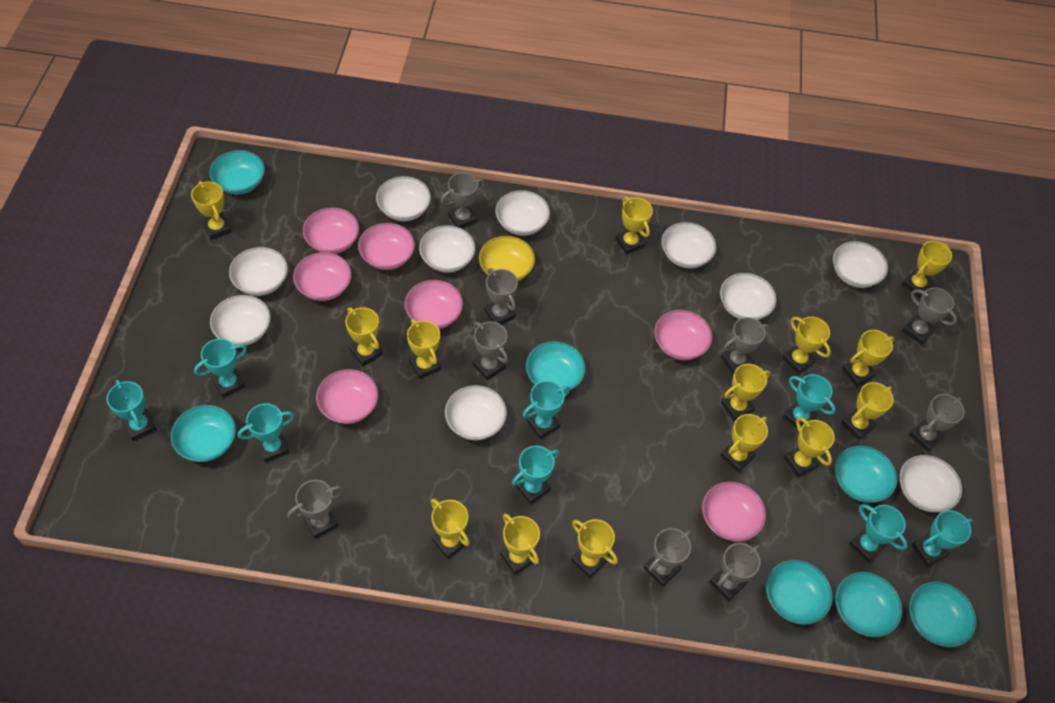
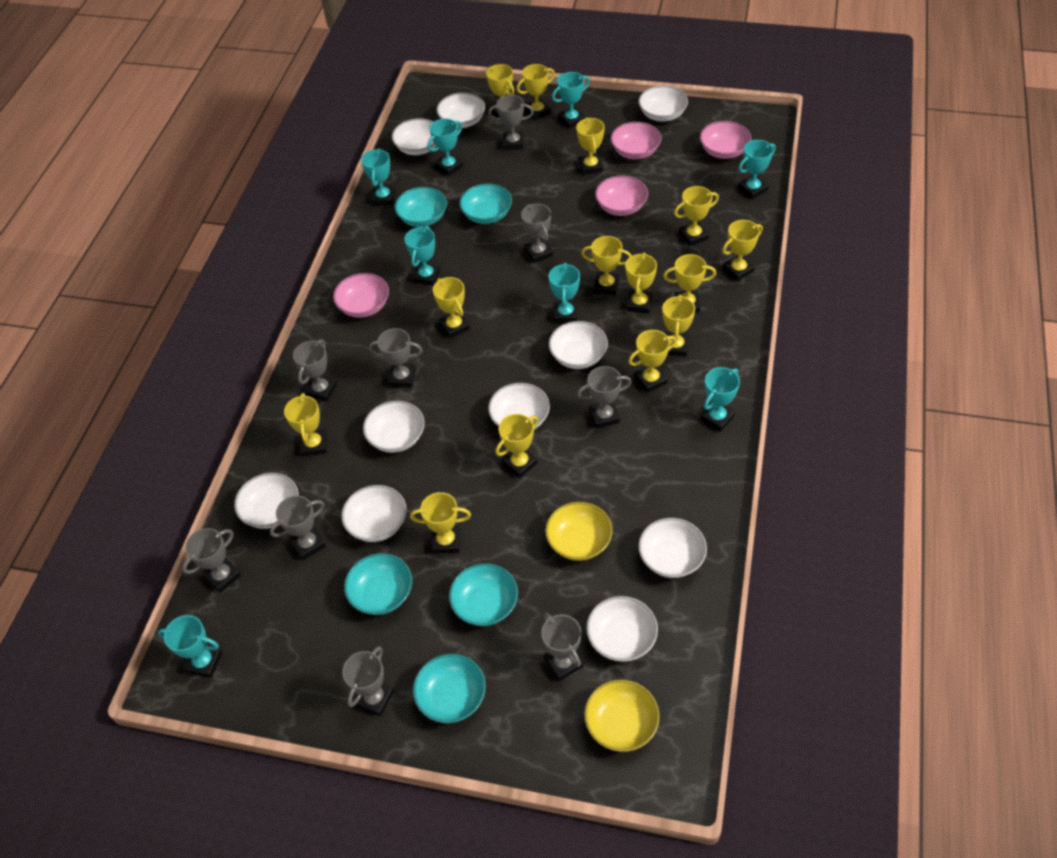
pink bowl: 7 -> 4
turquoise bowl: 7 -> 5
yellow bowl: 1 -> 2

